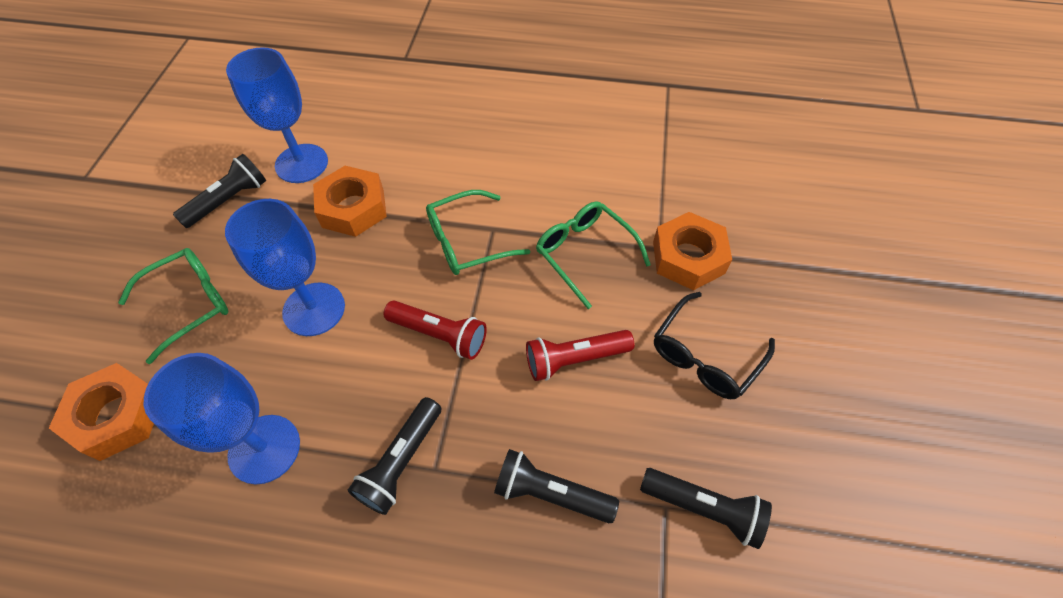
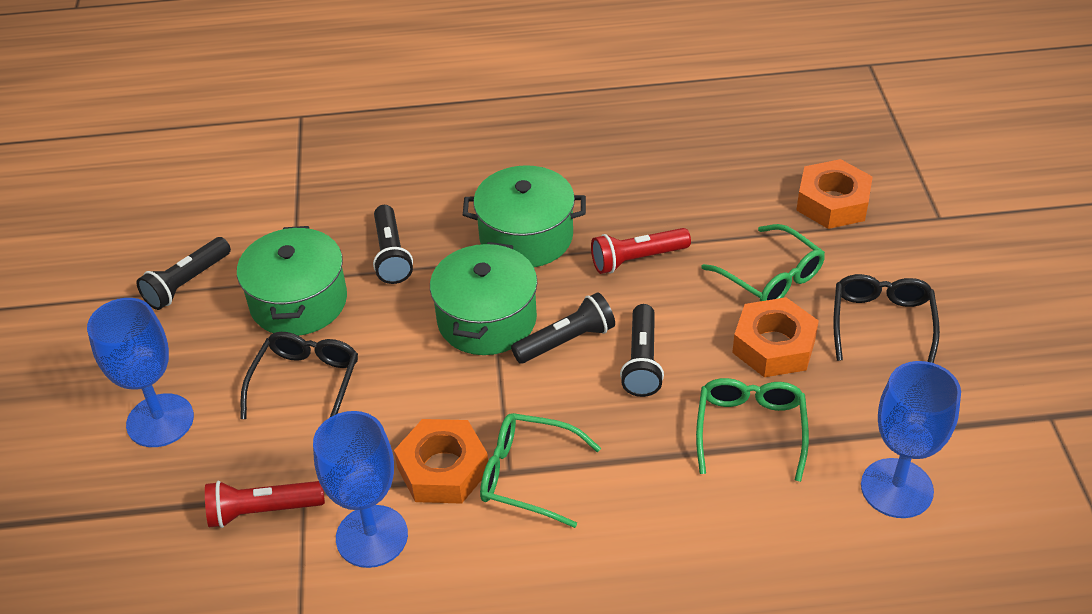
black glasses: 1 -> 2
green pot: 0 -> 3

